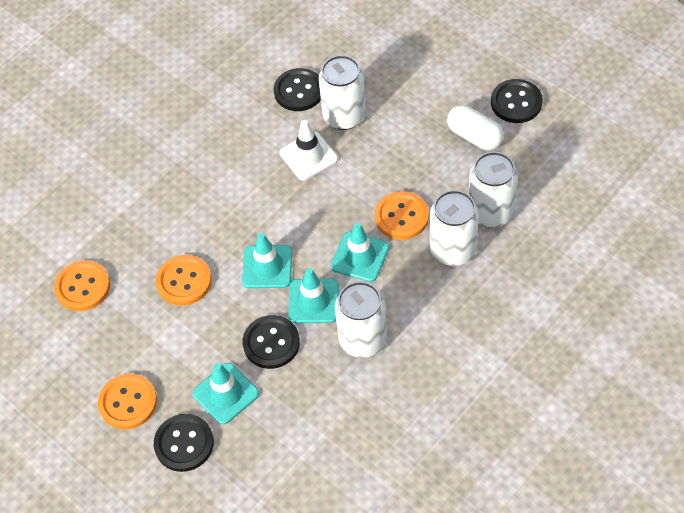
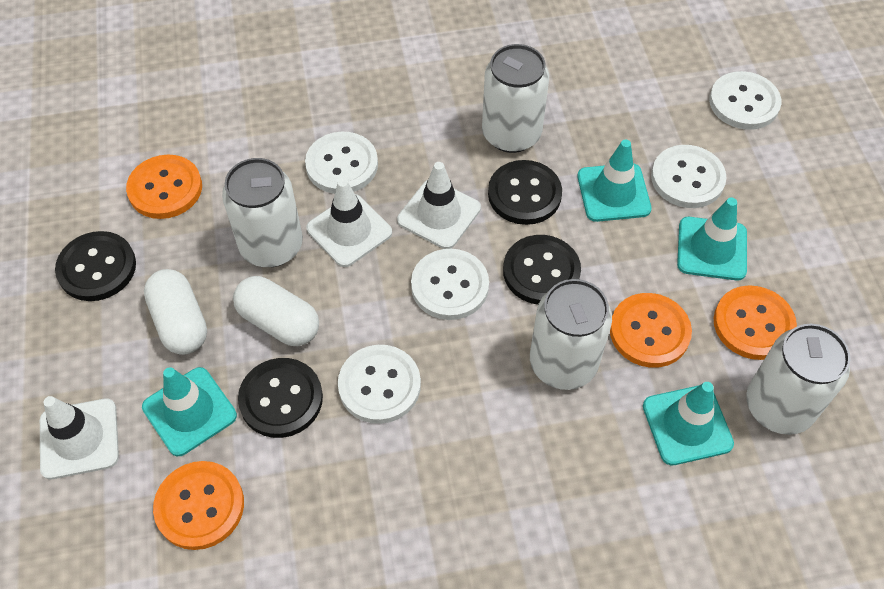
white button: 0 -> 5
white capsule: 1 -> 2
white traffic cone: 1 -> 3

